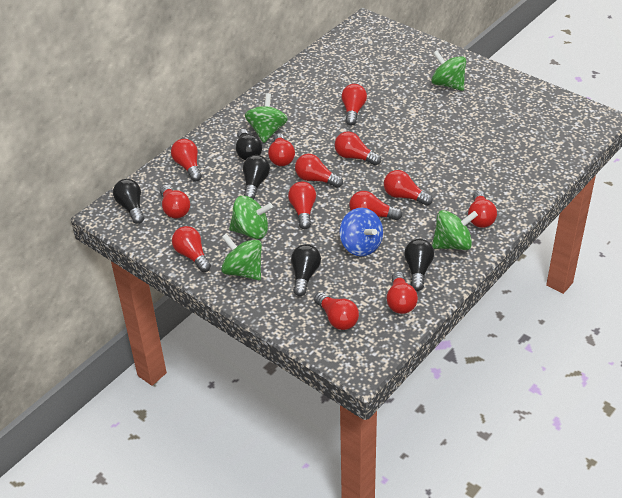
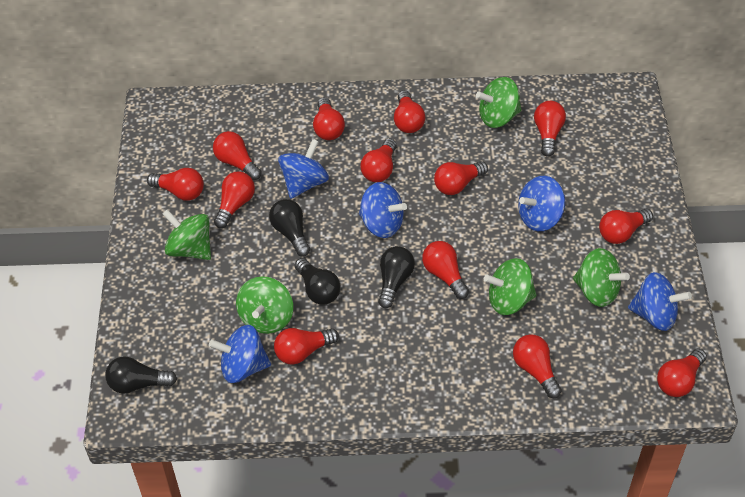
black light bulb: 5 -> 4
blue spinning top: 1 -> 5

